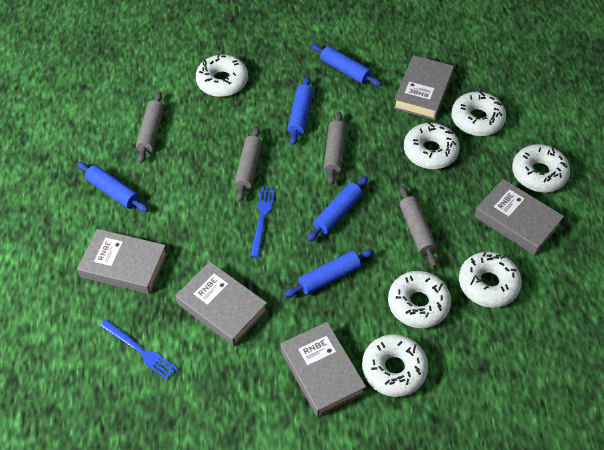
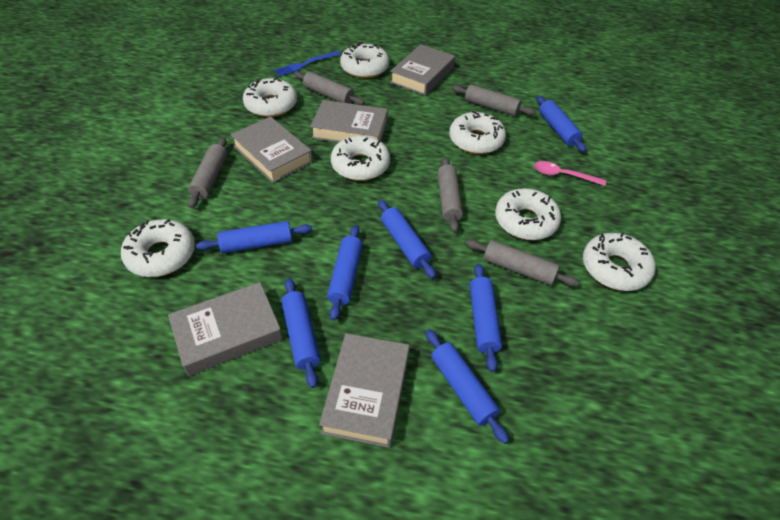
blue fork: 2 -> 1
blue rolling pin: 5 -> 7
grey rolling pin: 4 -> 5
pink spoon: 0 -> 1

